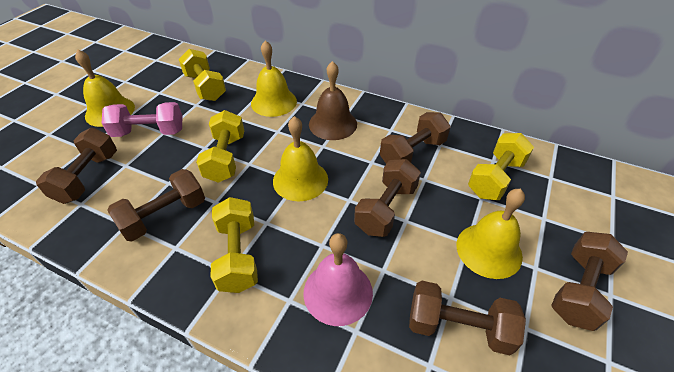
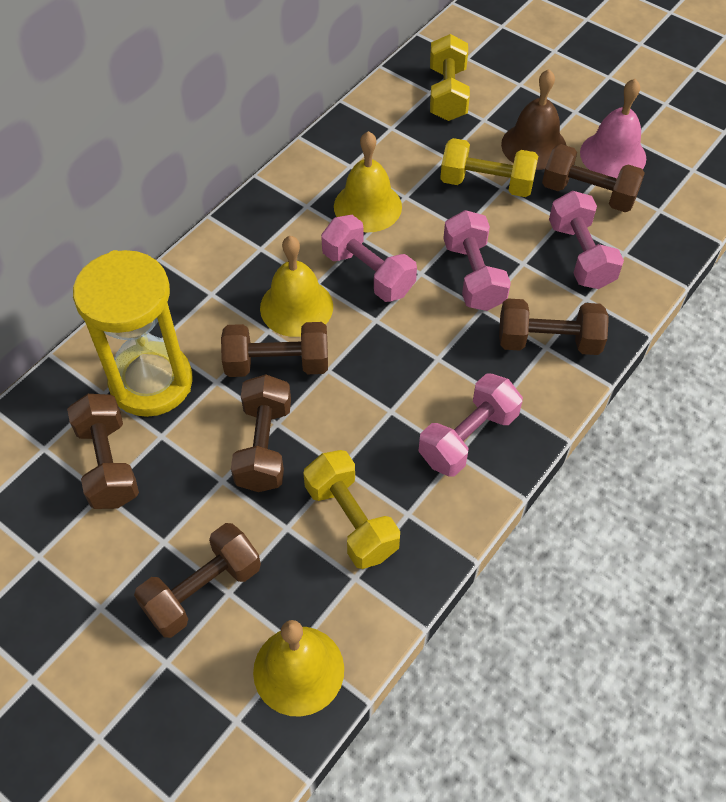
pink dumbbell: 1 -> 4
yellow bell: 4 -> 3
yellow dumbbell: 4 -> 3
yellow hourglass: 0 -> 1

